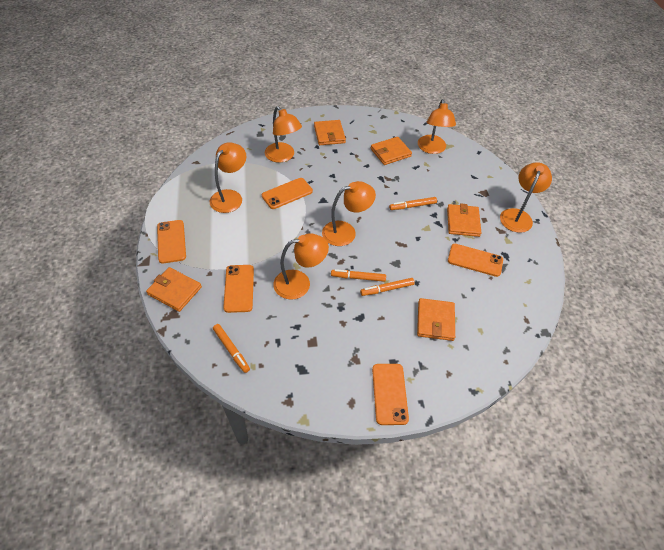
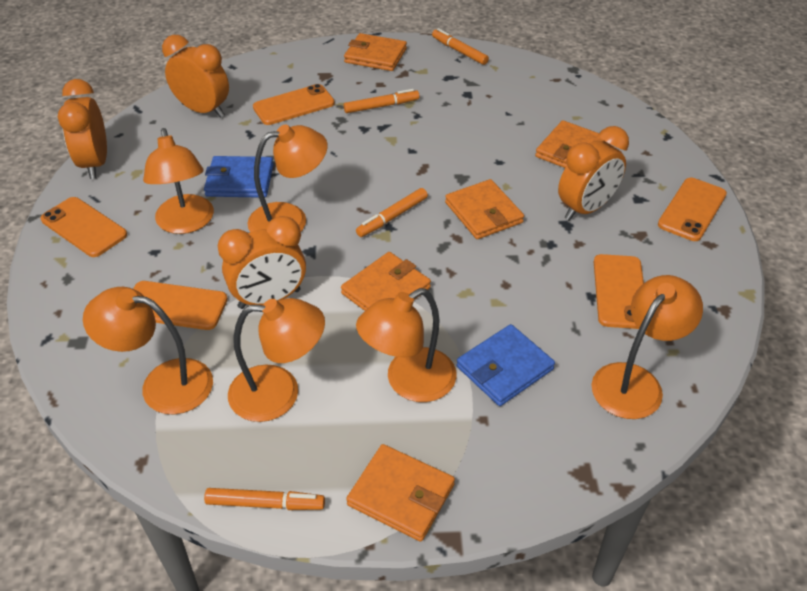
blue wallet: 0 -> 2
orange clock: 0 -> 4

